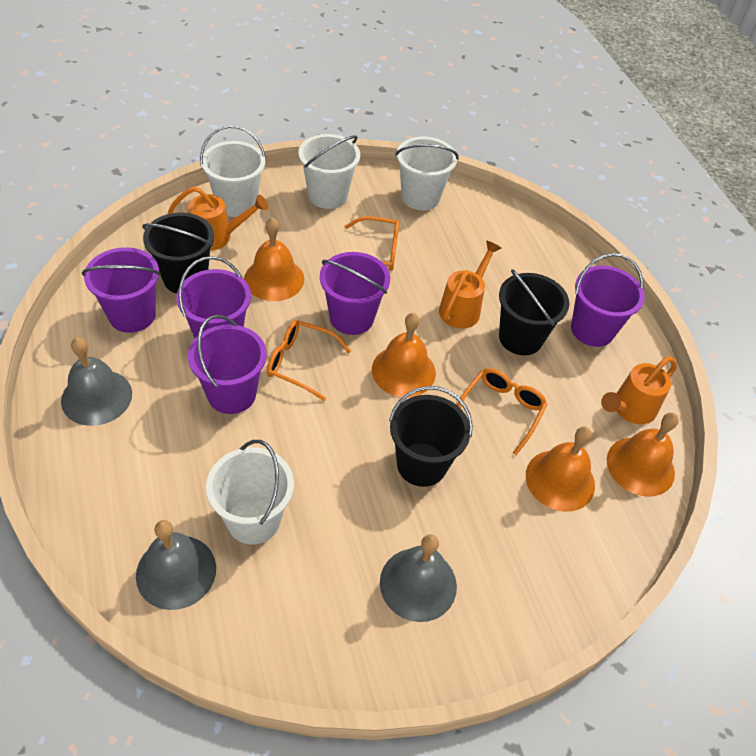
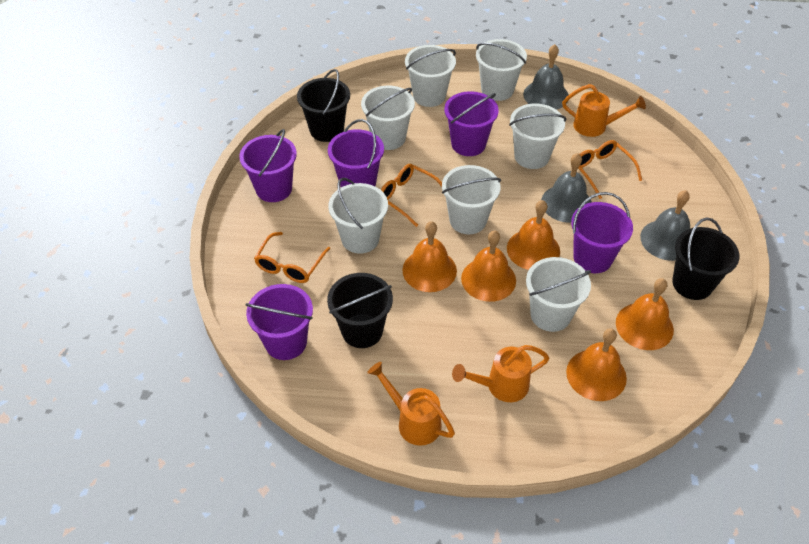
orange bell: 4 -> 5
white bucket: 4 -> 7

